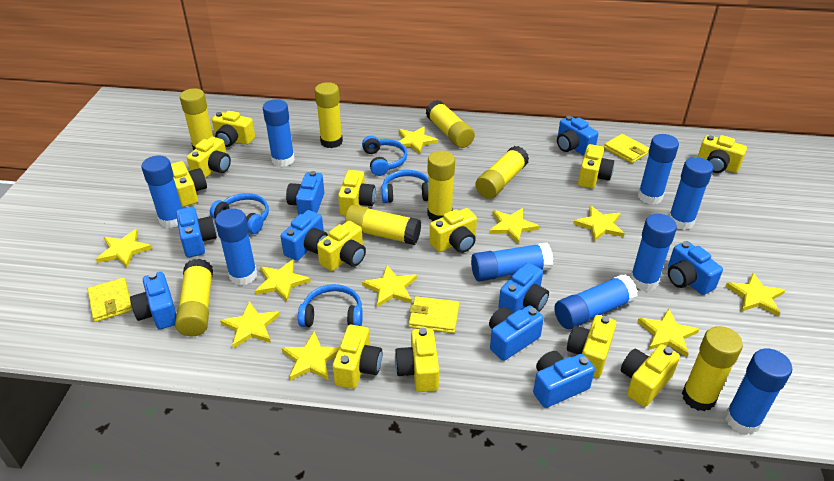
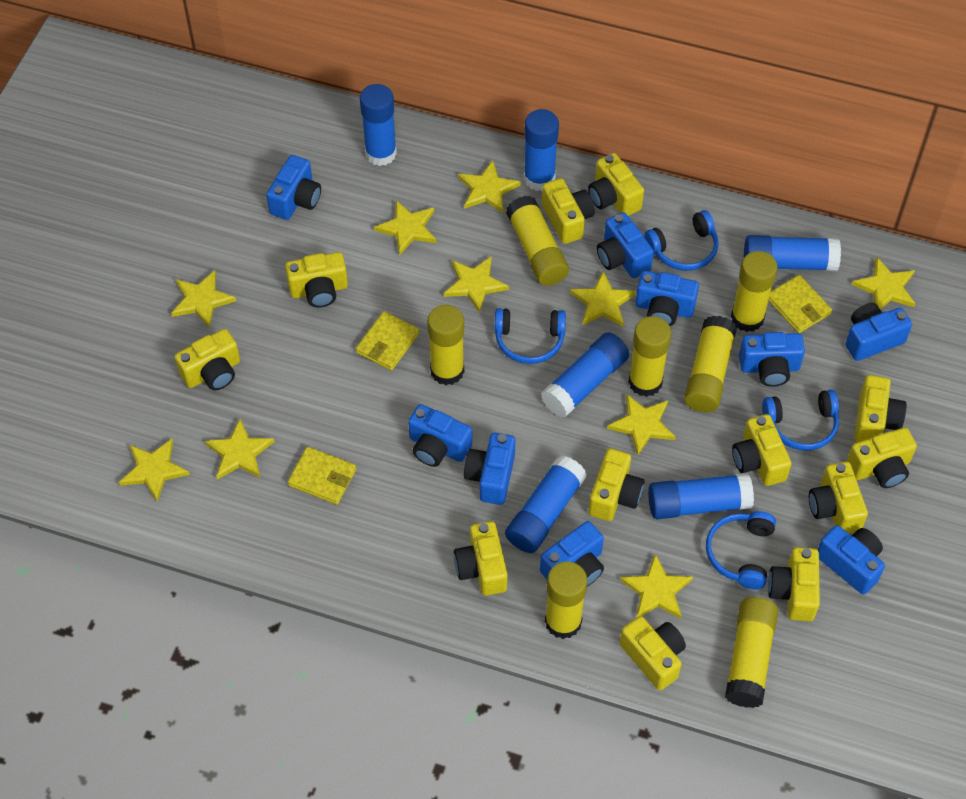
blue glue stick: 9 -> 6
yellow glue stick: 8 -> 7

